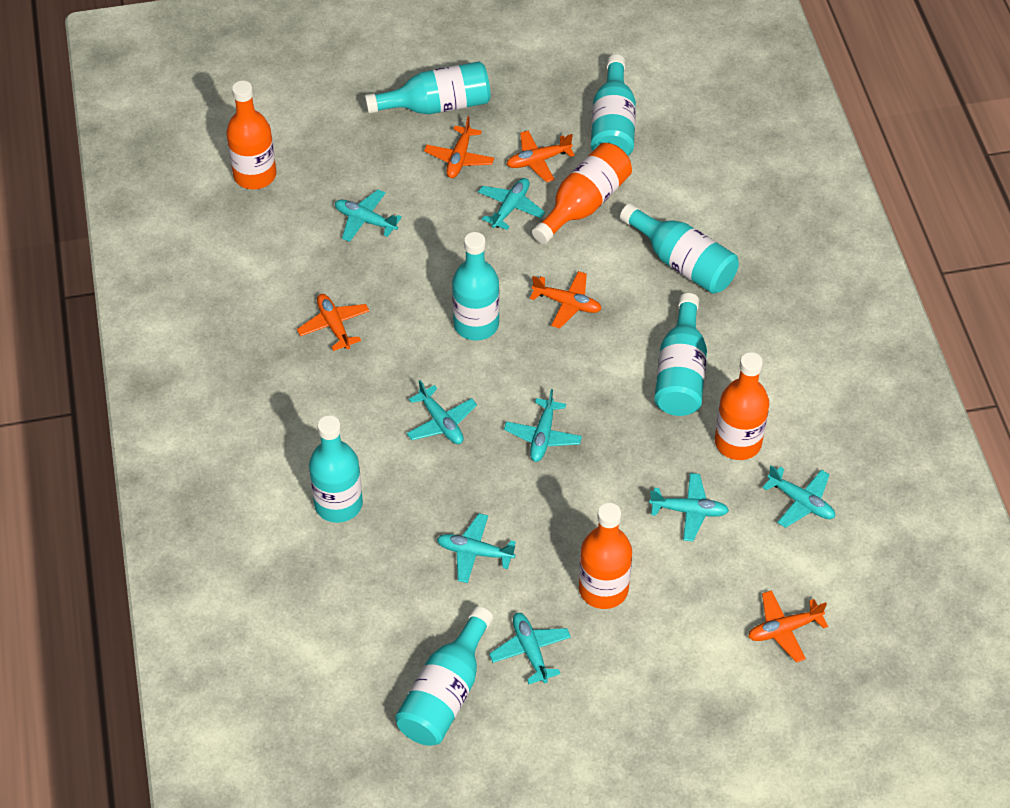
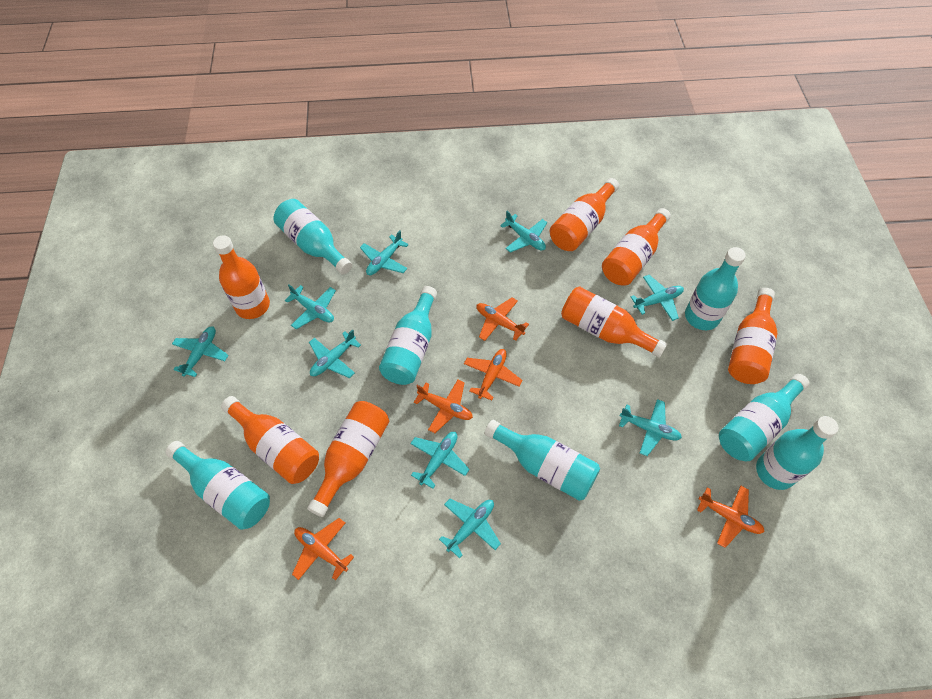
orange bottle: 4 -> 7
turquoise plane: 8 -> 9

